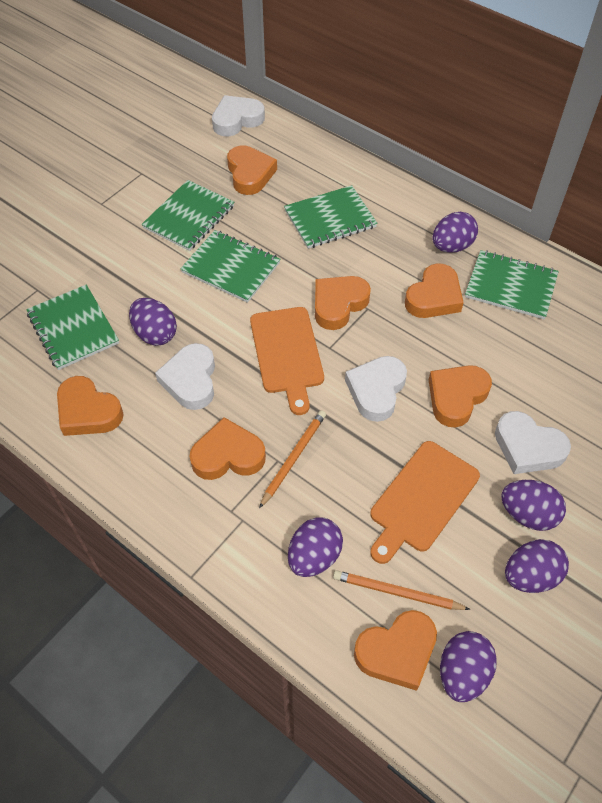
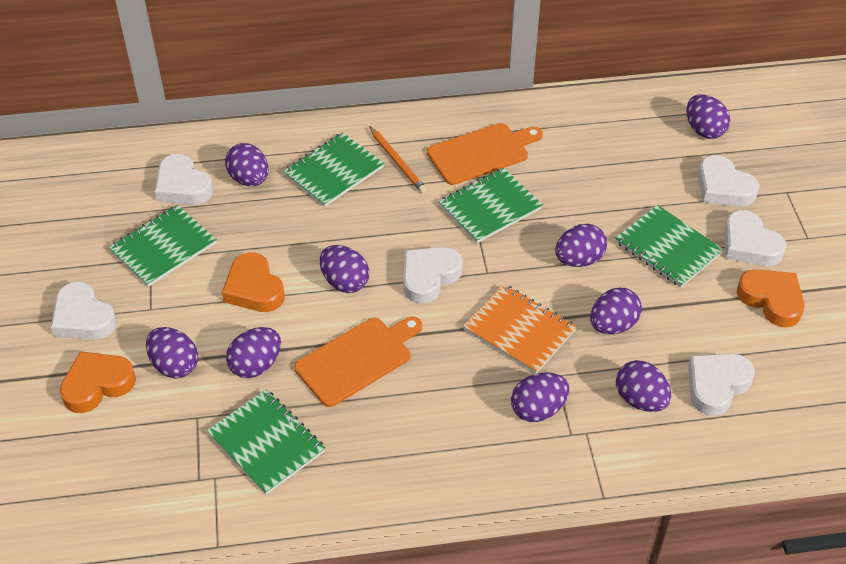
orange heart: 7 -> 3
orange notebook: 0 -> 1
orange pencil: 2 -> 1
purple egg: 6 -> 9
white heart: 4 -> 6

